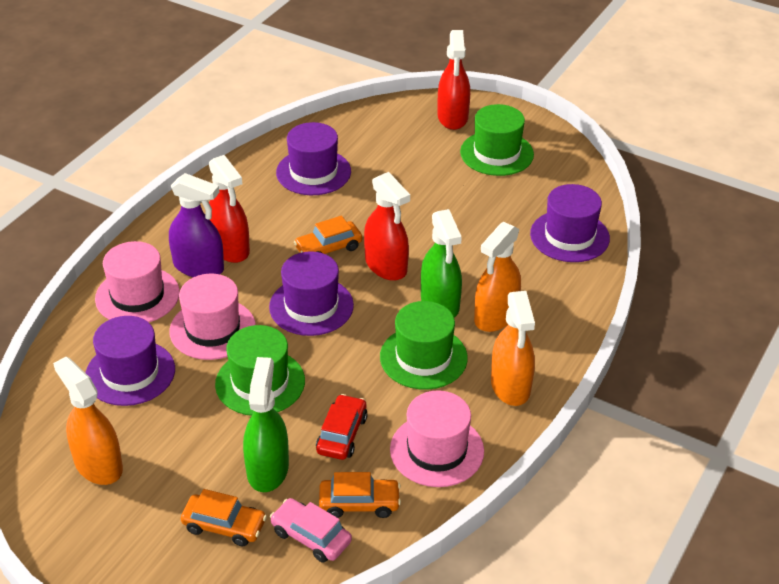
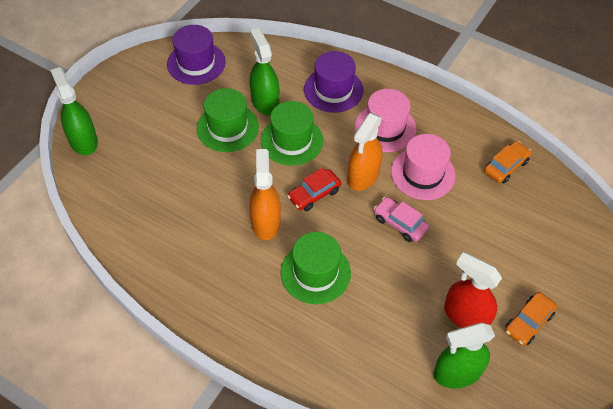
green spray bottle: 2 -> 3
orange car: 3 -> 2
orange spray bottle: 3 -> 2
pink hat: 3 -> 2
purple hat: 4 -> 2
purple spray bottle: 1 -> 0
red spray bottle: 3 -> 1

